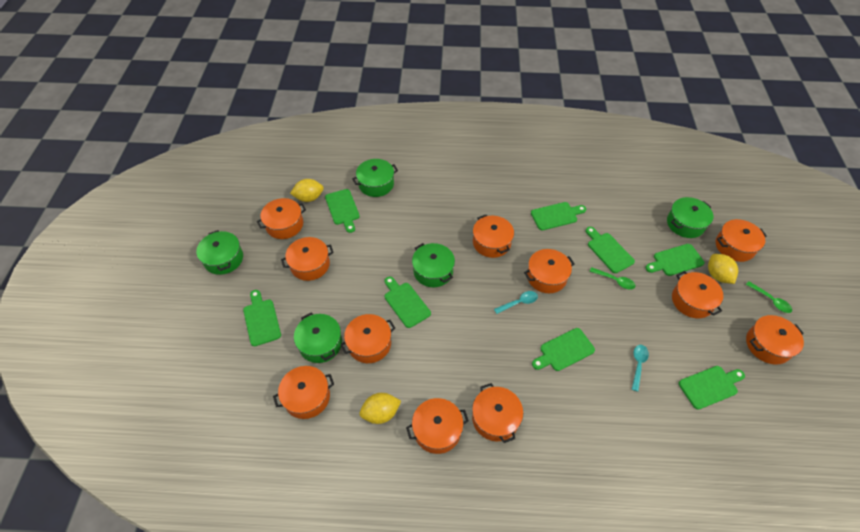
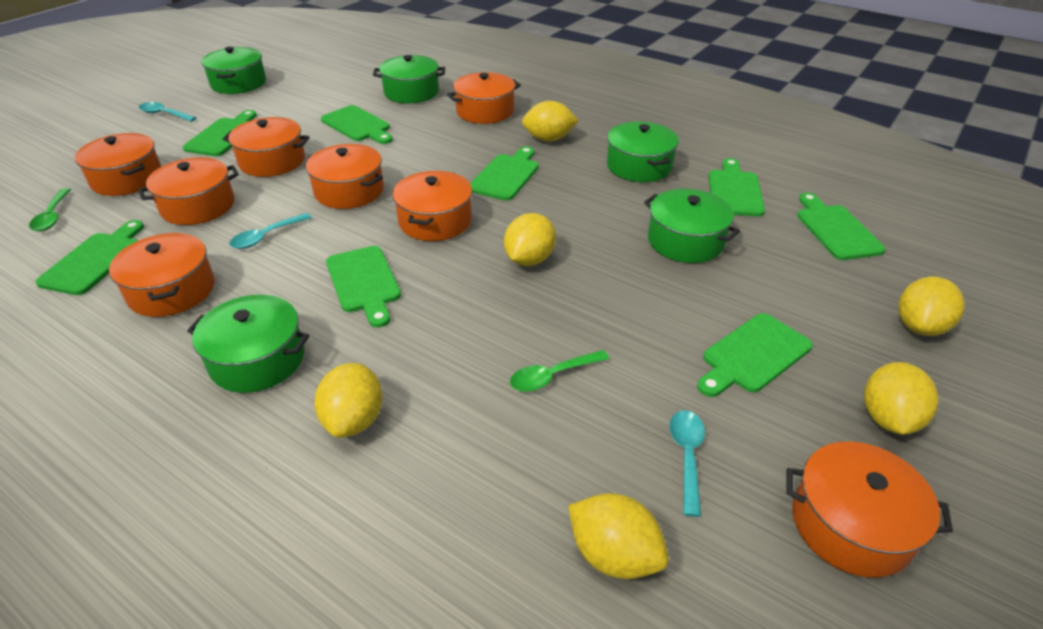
orange pot: 11 -> 8
turquoise spoon: 2 -> 3
yellow lemon: 3 -> 6

